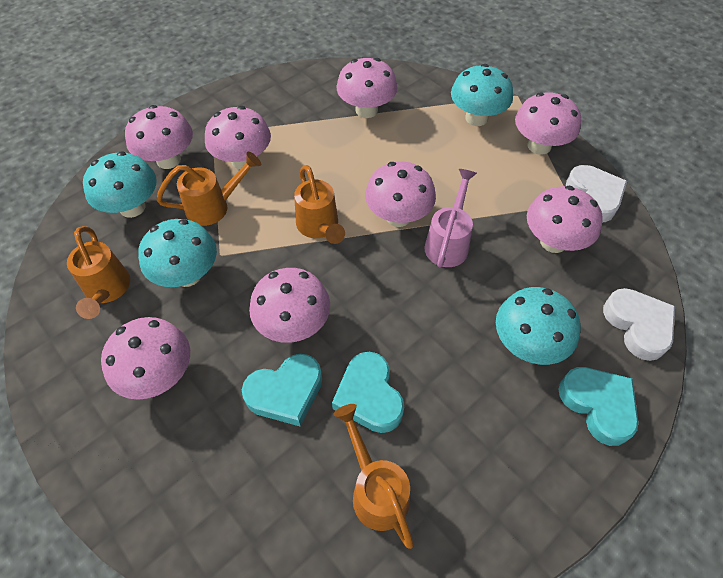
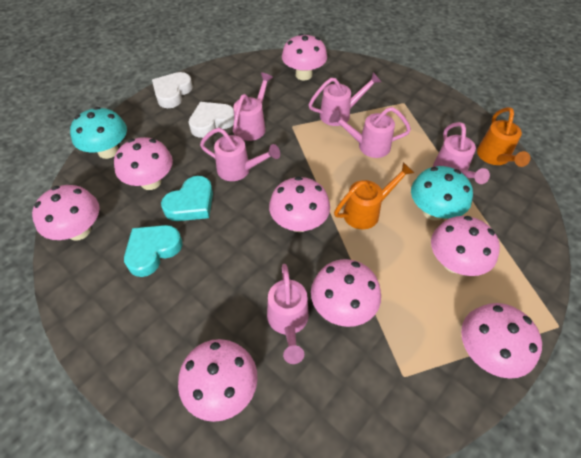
orange watering can: 4 -> 2
pink watering can: 1 -> 6
turquoise heart: 3 -> 2
turquoise mushroom: 4 -> 2

